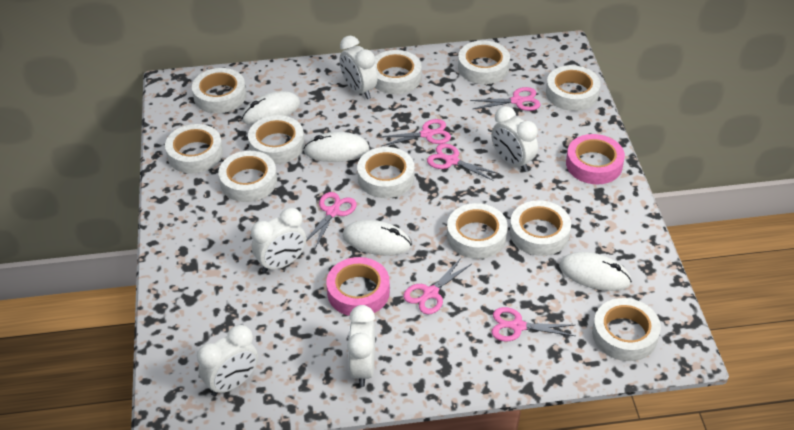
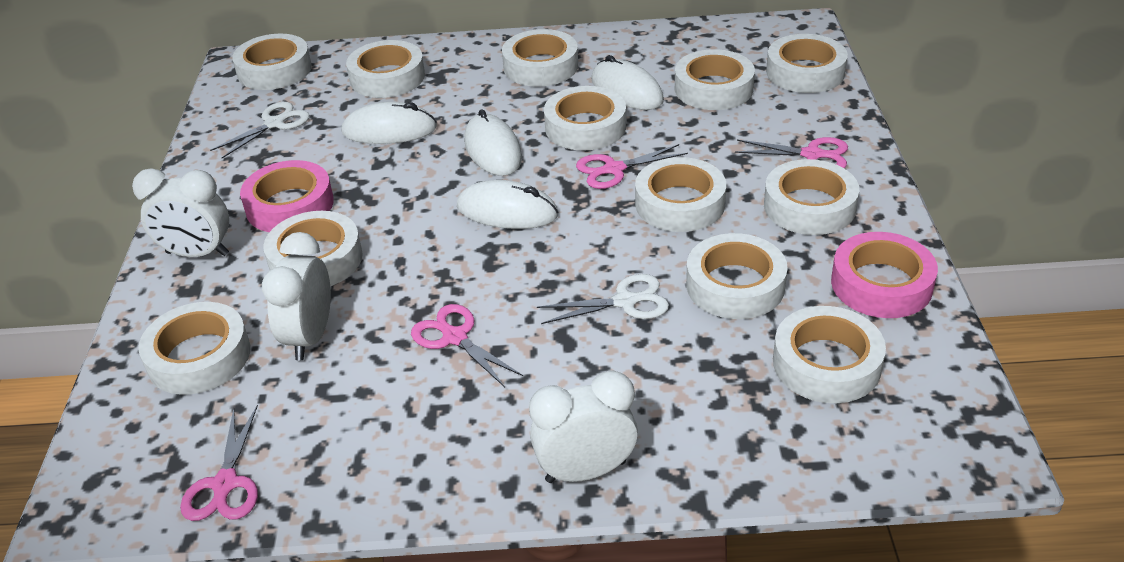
pink scissors: 6 -> 4
white clock: 5 -> 3
white scissors: 0 -> 2
white tape: 11 -> 12

